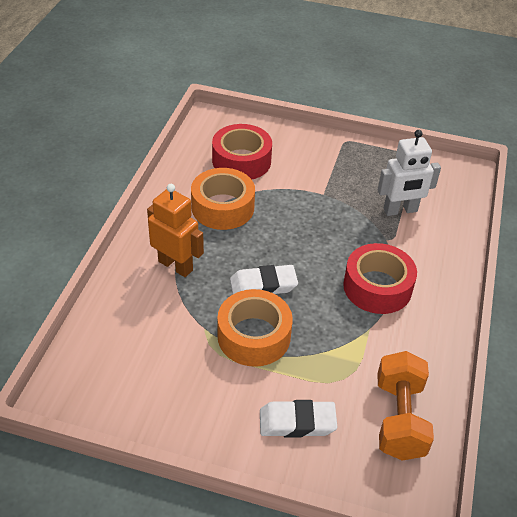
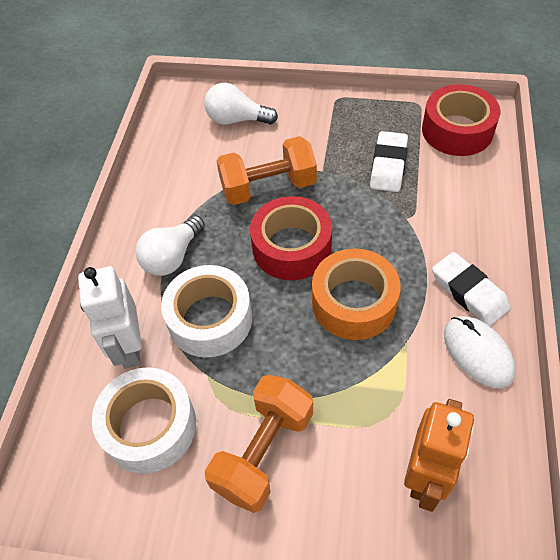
orange dumbbell: 1 -> 2
orange tape: 2 -> 1
white light bulb: 0 -> 2
white mouse: 0 -> 1
white tape: 0 -> 2

